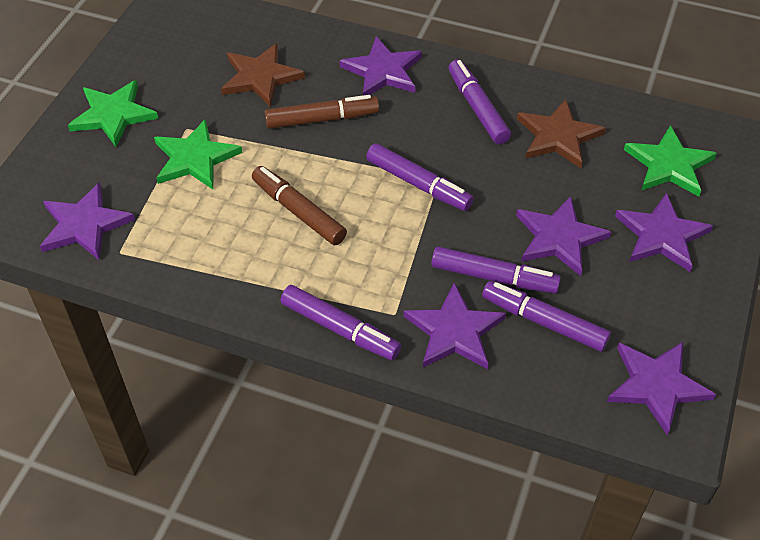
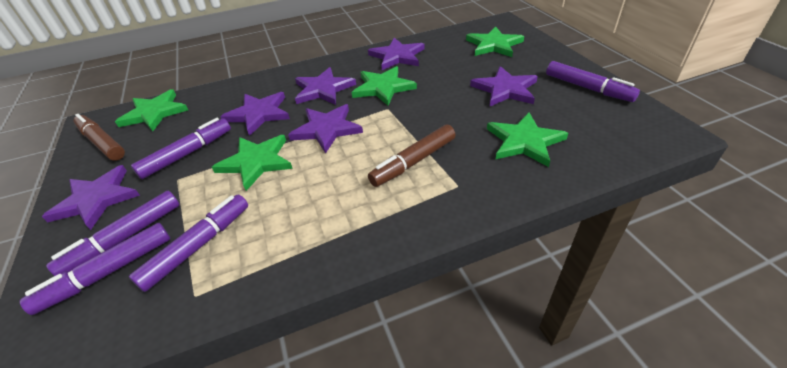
brown star: 2 -> 0
green star: 3 -> 5

